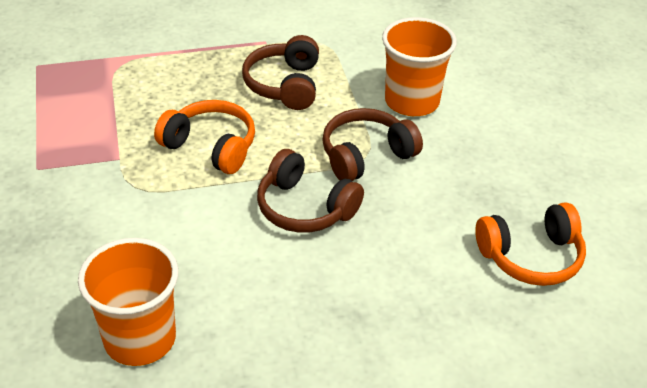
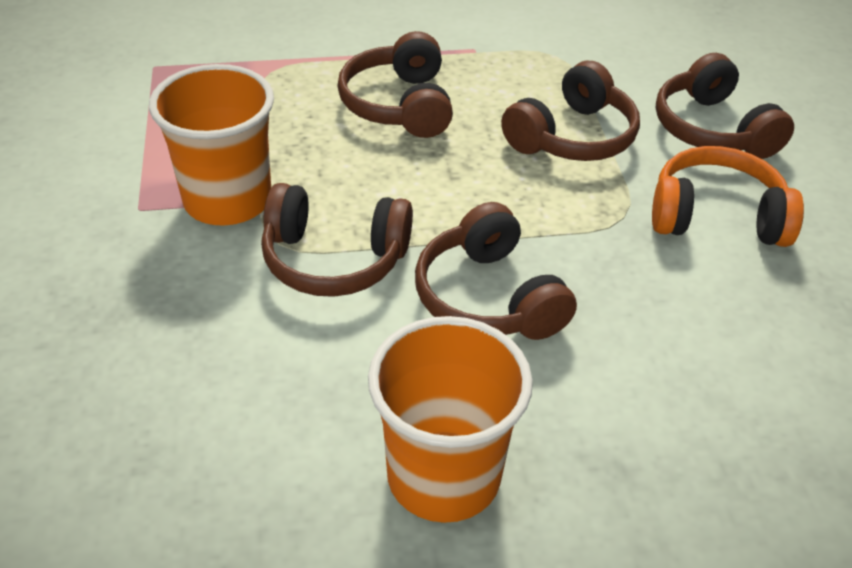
brown headphones: 3 -> 5
orange headphones: 2 -> 1

